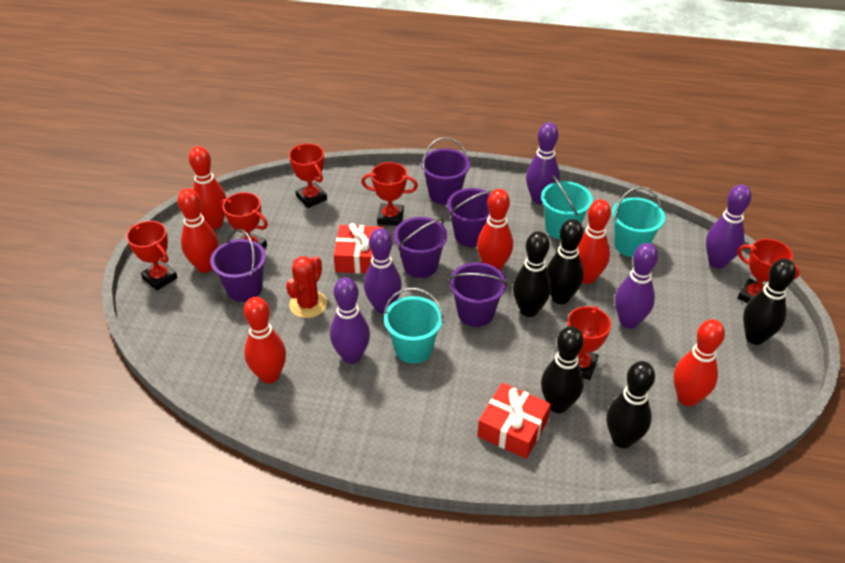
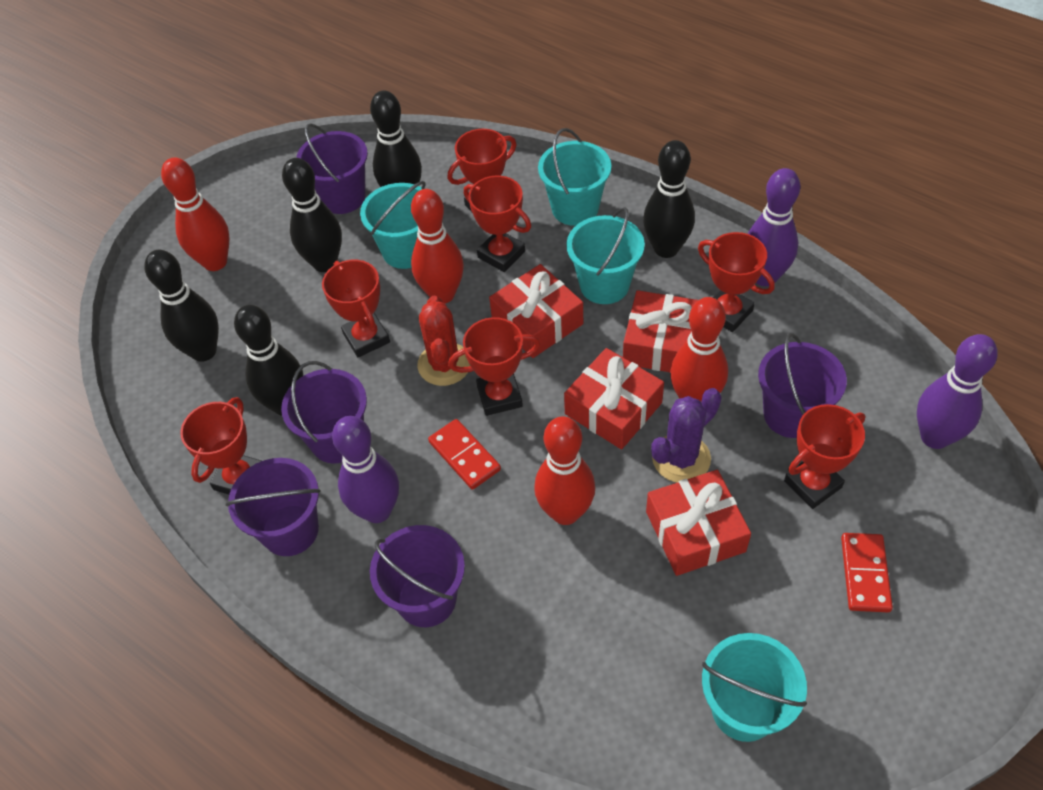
purple bowling pin: 5 -> 3
purple cactus: 0 -> 1
red bowling pin: 6 -> 4
red domino: 0 -> 2
red gift: 2 -> 4
red trophy: 6 -> 7
turquoise bucket: 3 -> 4

